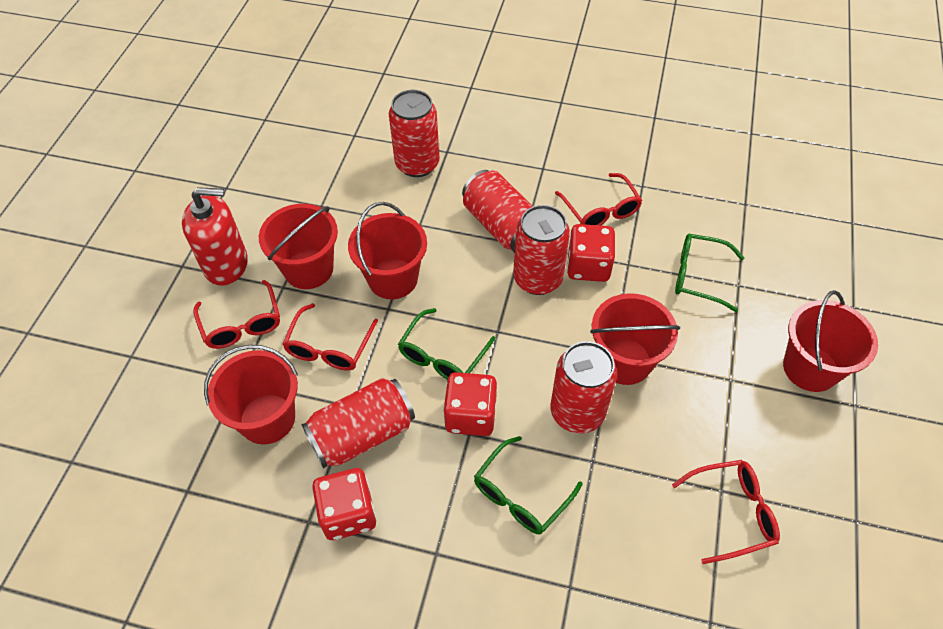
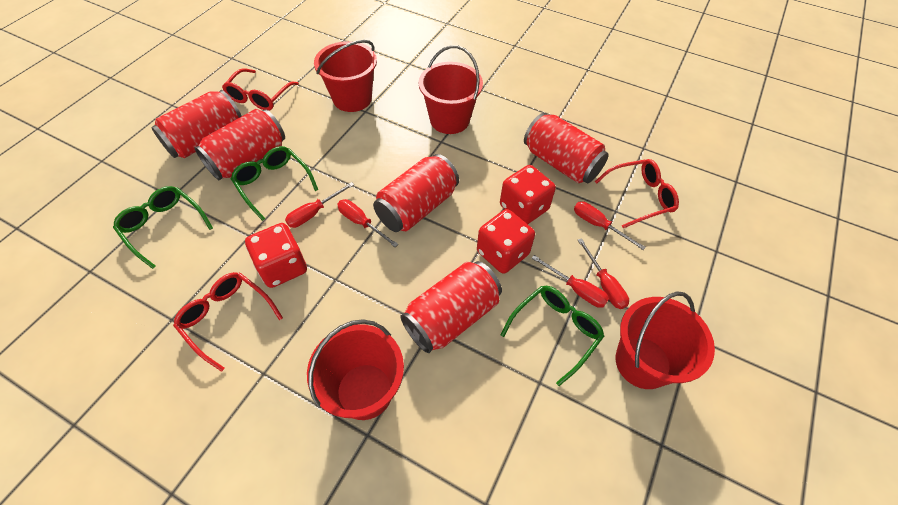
red bucket: 5 -> 4
red glasses: 4 -> 3
red screwdriver: 0 -> 5
red soap dispenser: 1 -> 0

